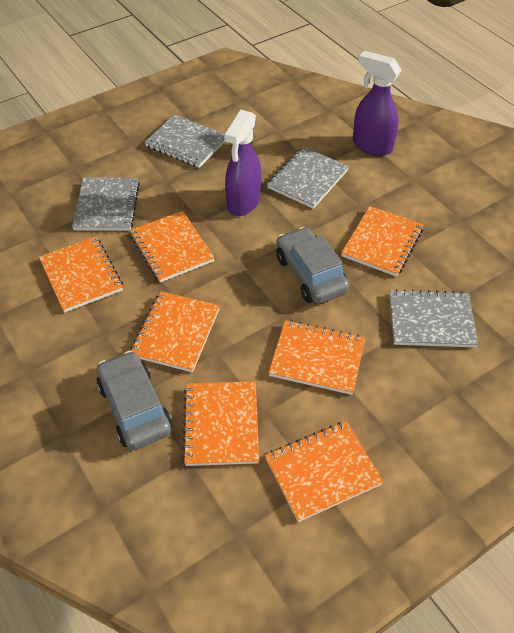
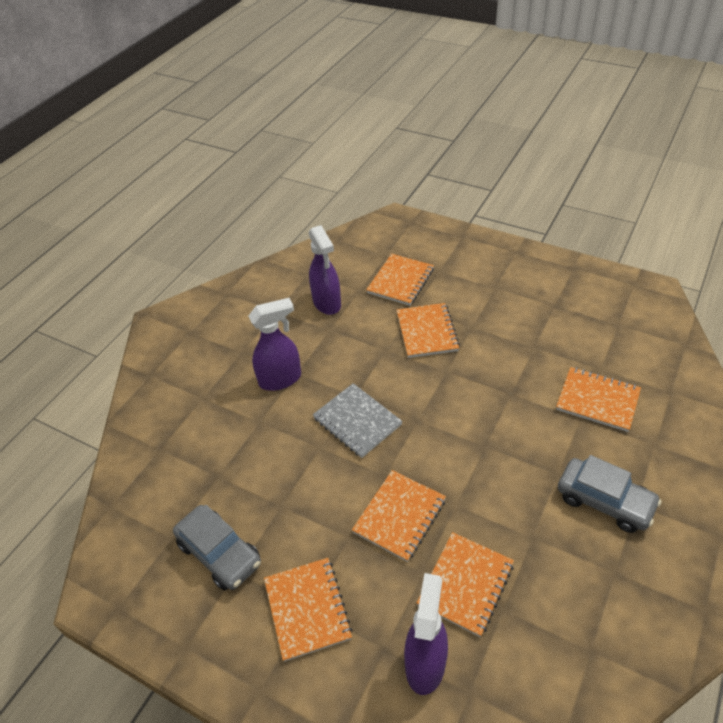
grey notebook: 4 -> 1
orange notebook: 7 -> 6
purple spray bottle: 2 -> 3

